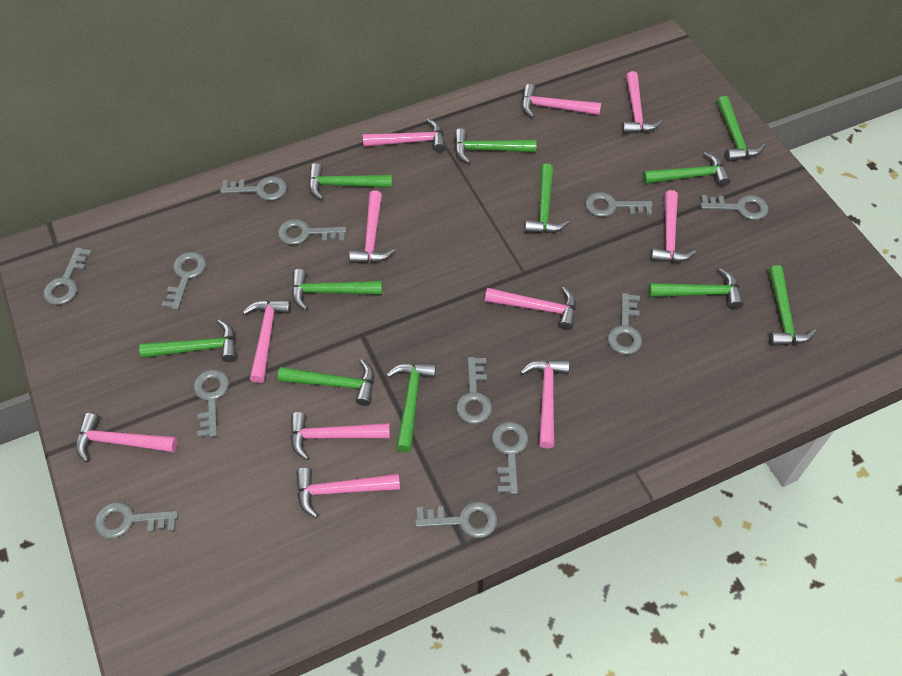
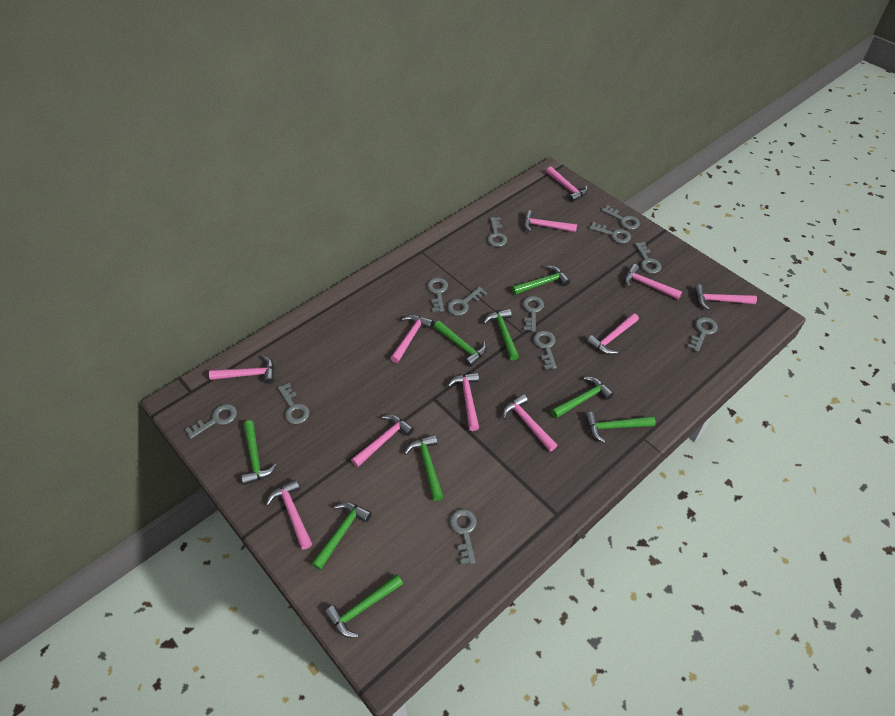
green hammer: 11 -> 9

